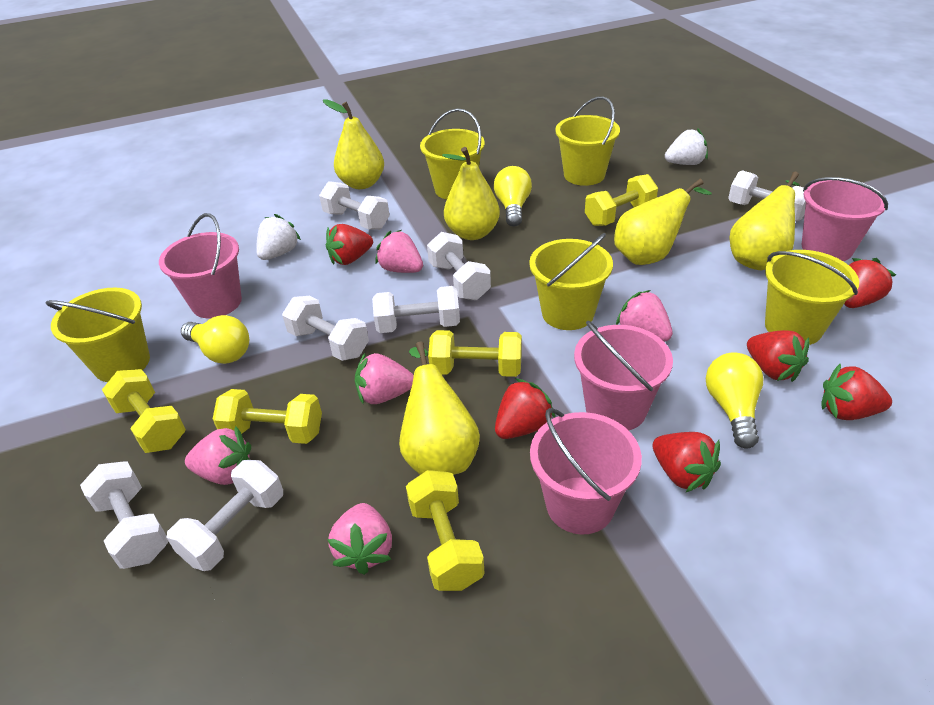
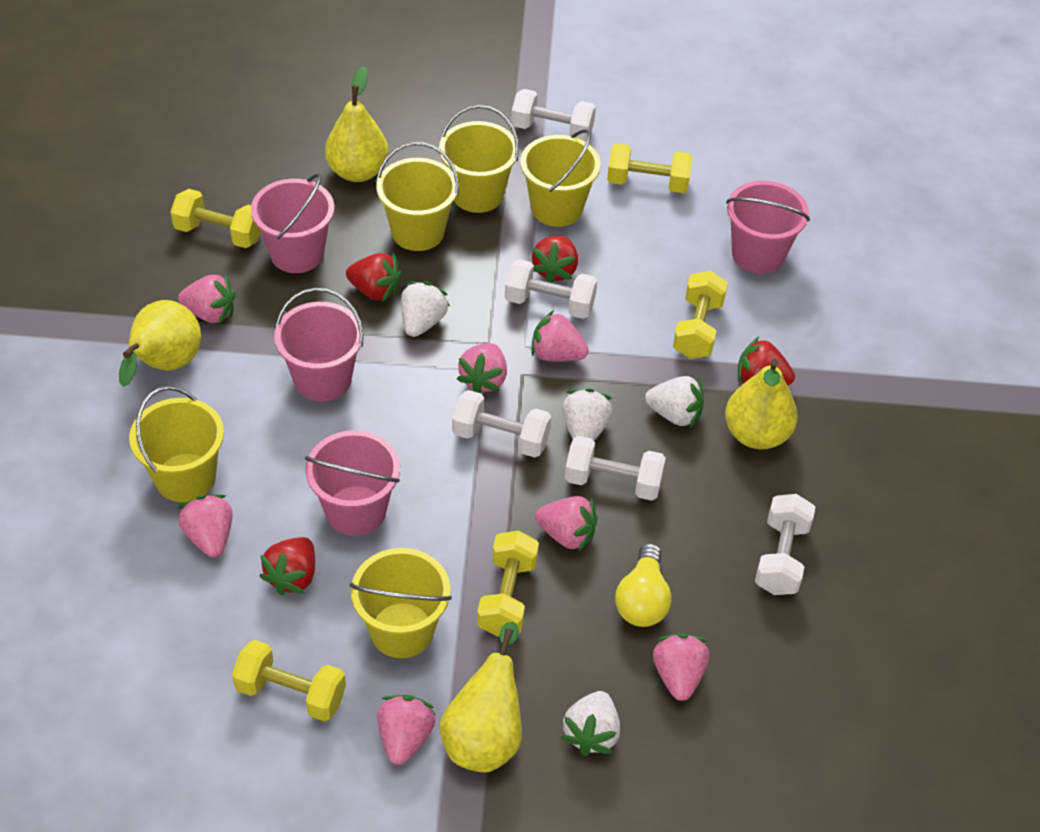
pink strawberry: 5 -> 7
red strawberry: 6 -> 4
white dumbbell: 7 -> 5
white strawberry: 2 -> 4
yellow light bulb: 3 -> 1
yellow pear: 5 -> 4

